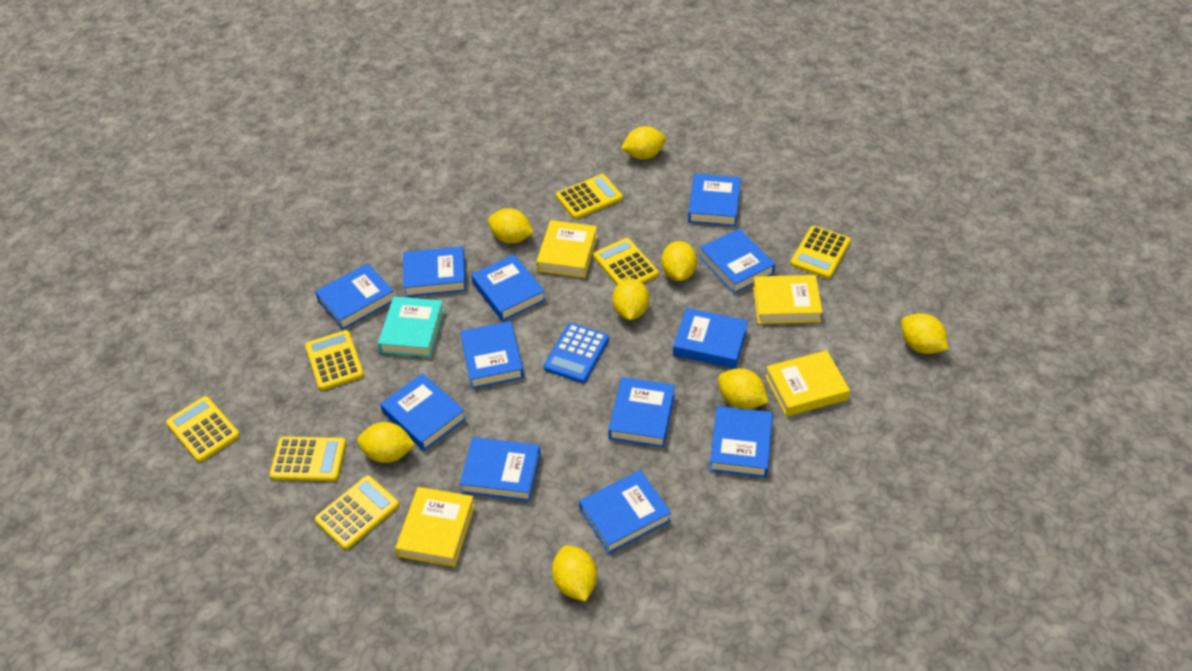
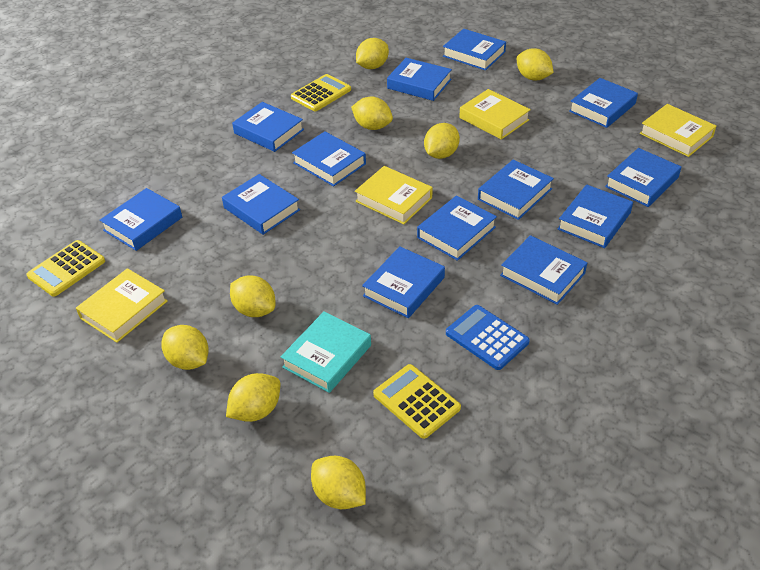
blue book: 12 -> 13
yellow calculator: 7 -> 3

